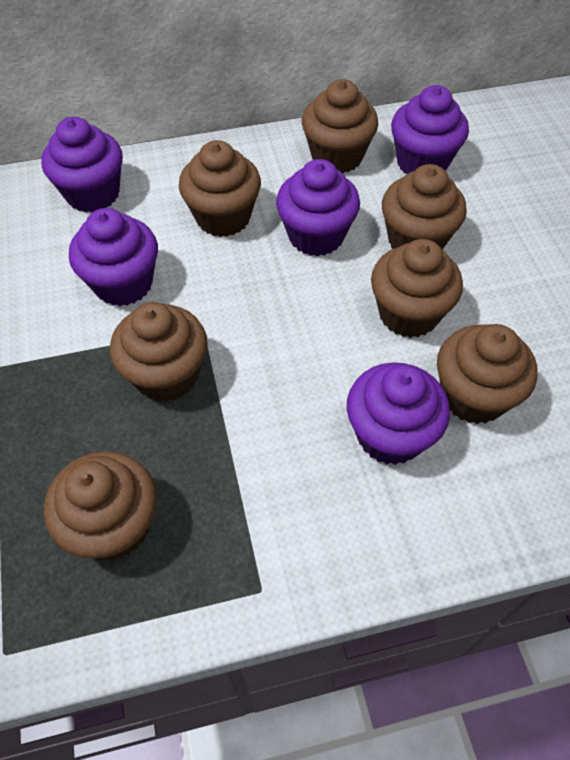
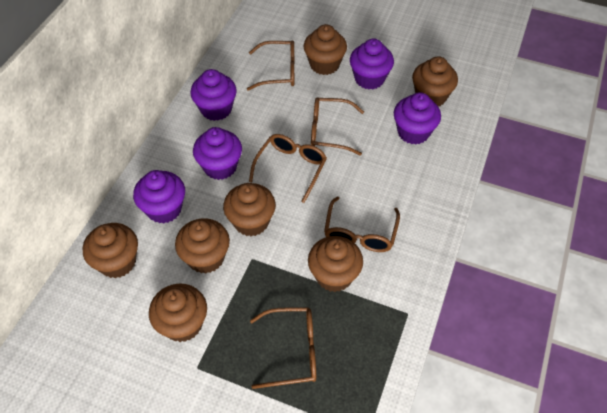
brown glasses: 0 -> 5

